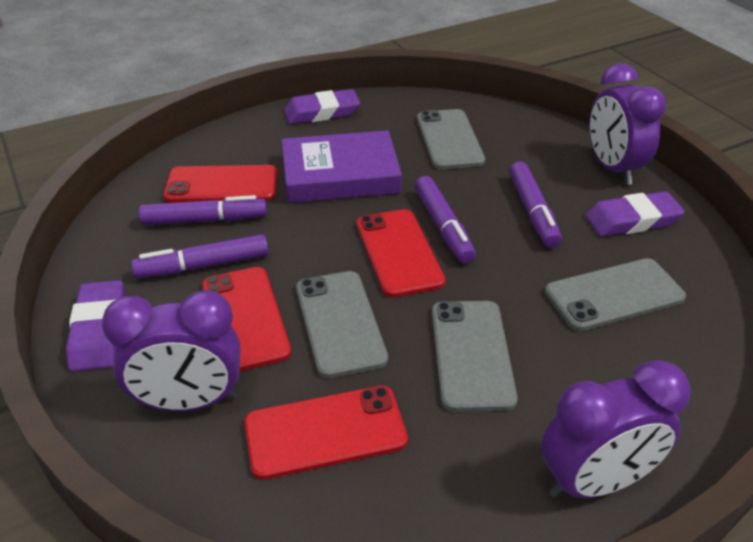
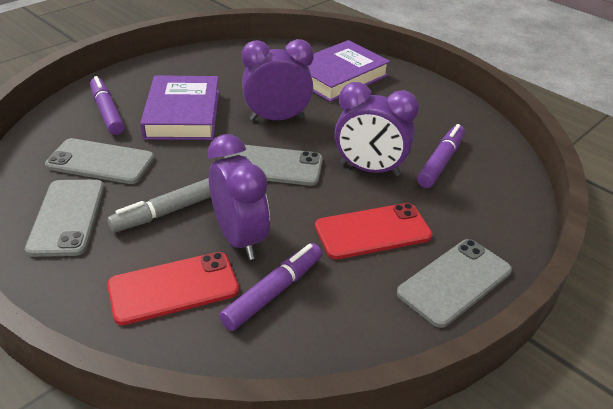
grey marker: 0 -> 1
purple book: 1 -> 2
purple eraser: 3 -> 0
purple marker: 4 -> 3
red phone: 4 -> 2

